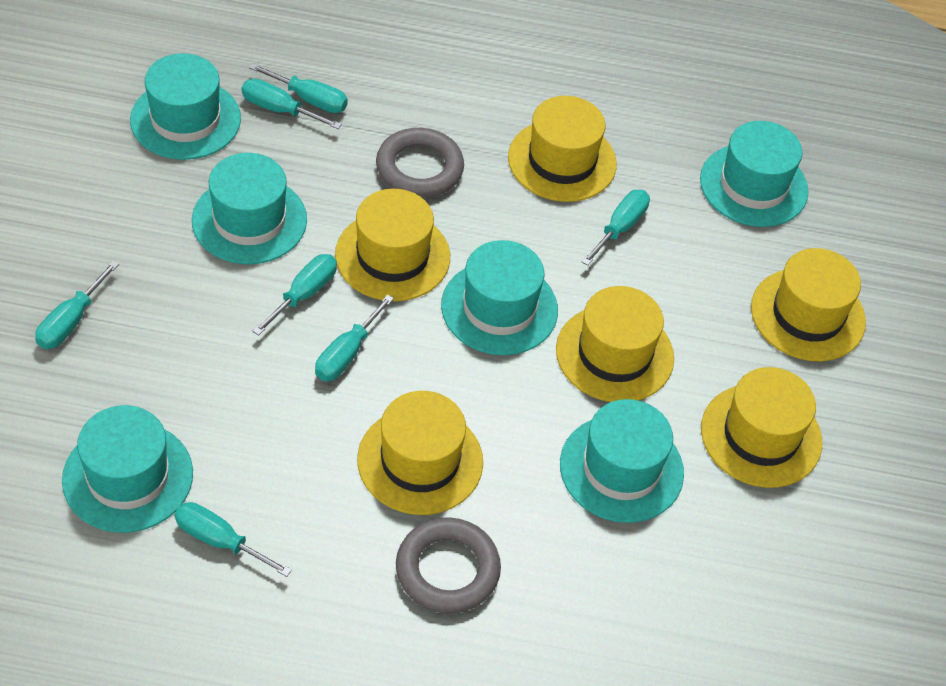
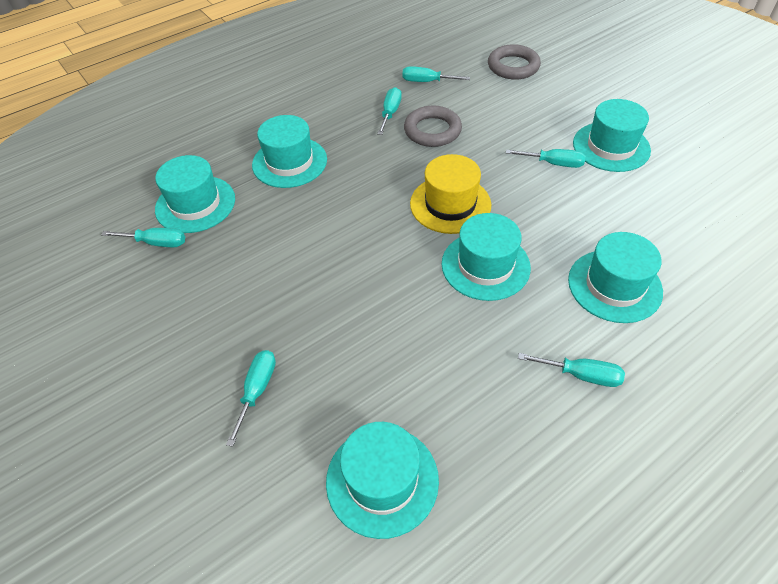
turquoise screwdriver: 7 -> 6
yellow hat: 6 -> 1

